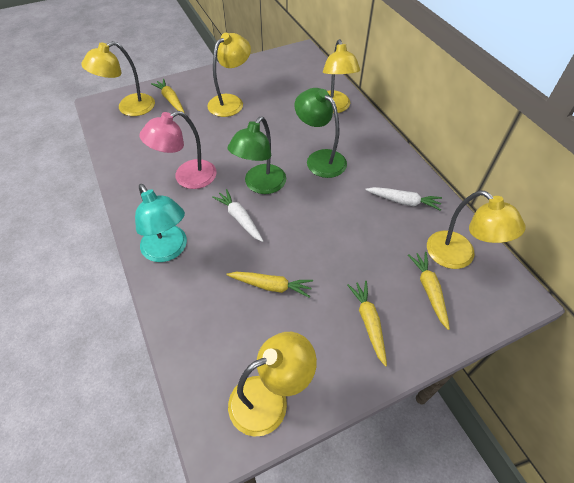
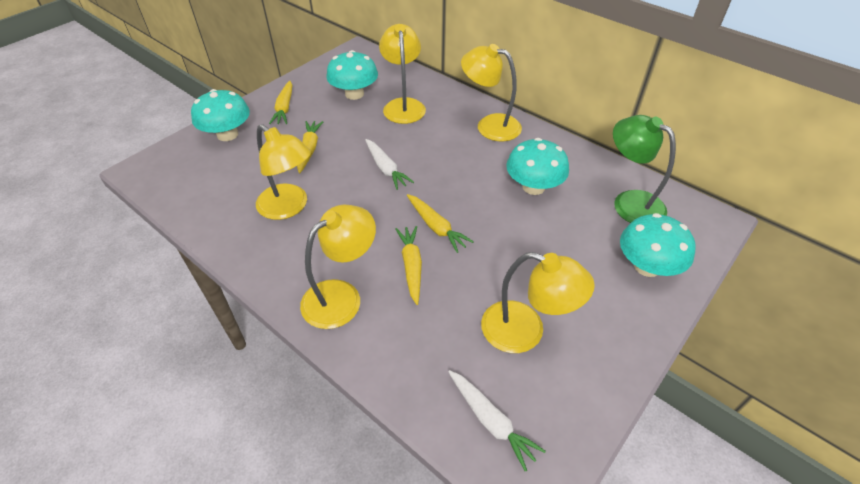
green lamp: 2 -> 1
pink lamp: 1 -> 0
turquoise lamp: 1 -> 0
turquoise mushroom: 0 -> 4

